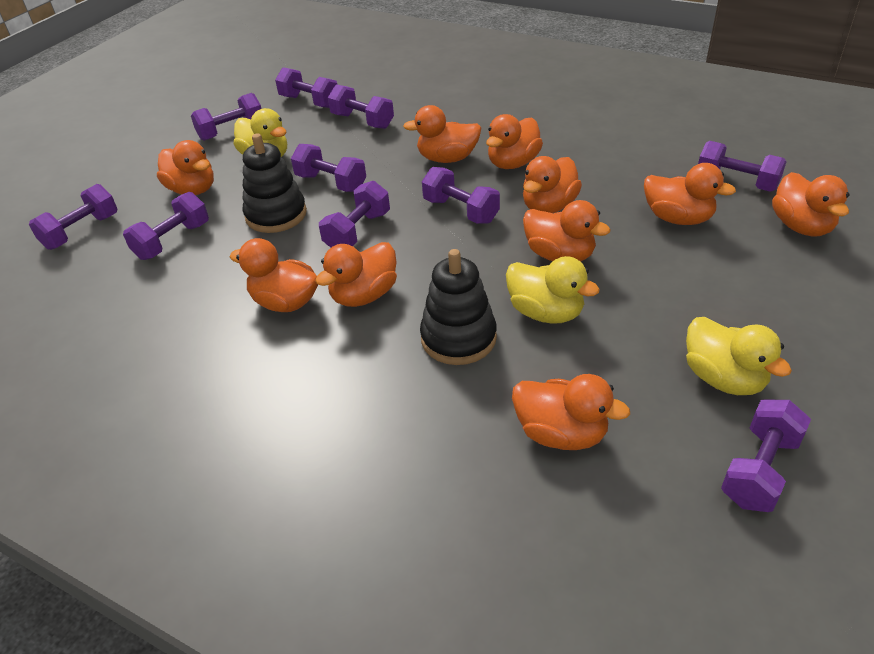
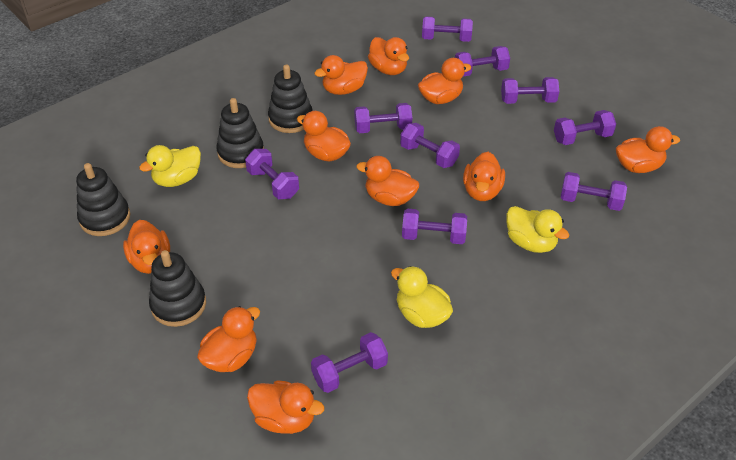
black stacking toy: 2 -> 4

